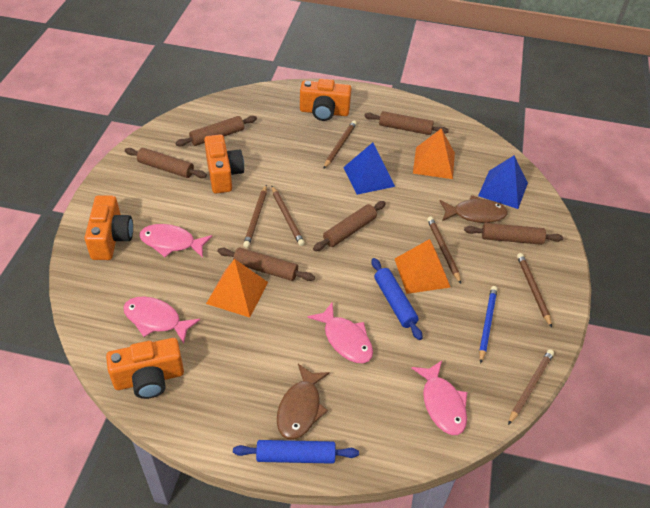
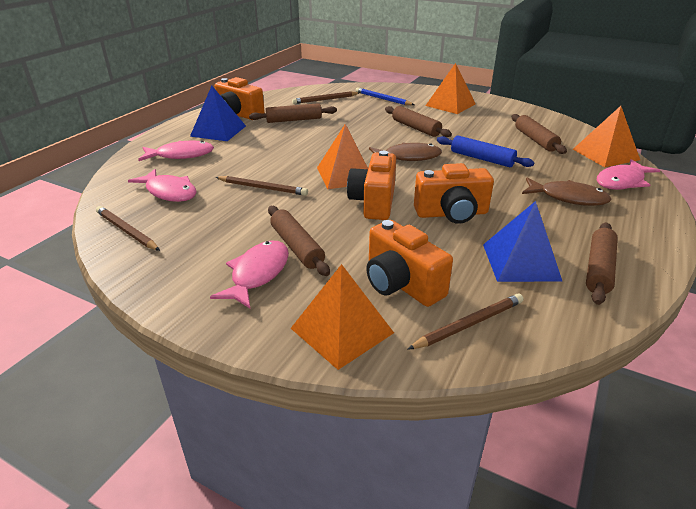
blue rolling pin: 2 -> 1
brown pencil: 6 -> 4
brown rolling pin: 6 -> 5
orange pyramid: 3 -> 4

